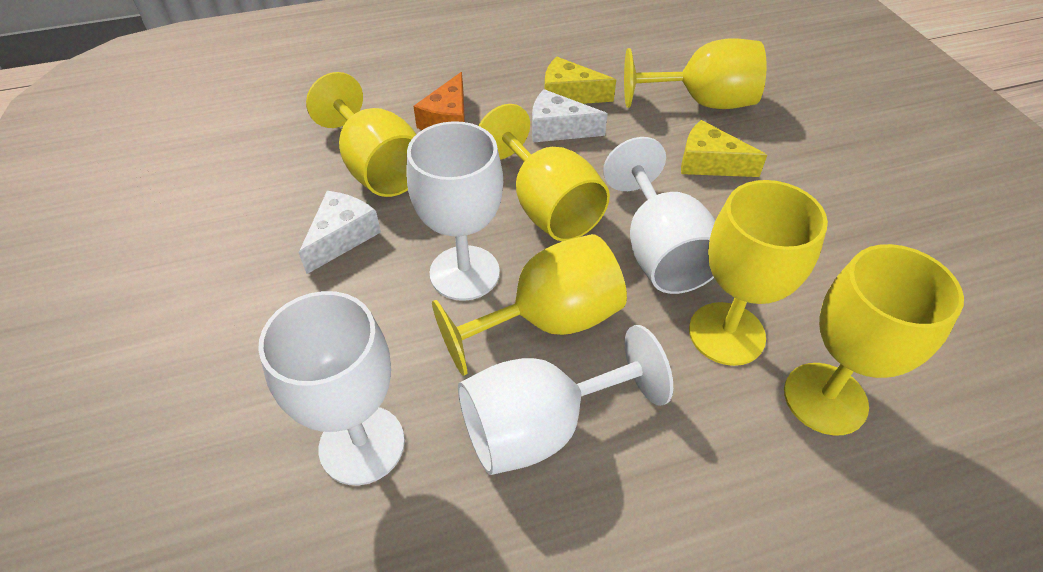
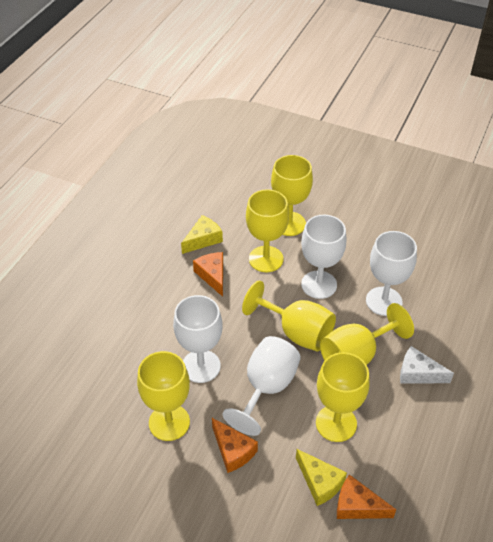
orange cheese: 1 -> 3
white cheese: 2 -> 1

